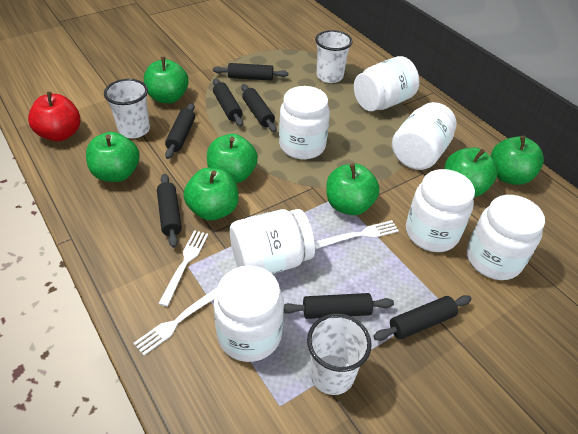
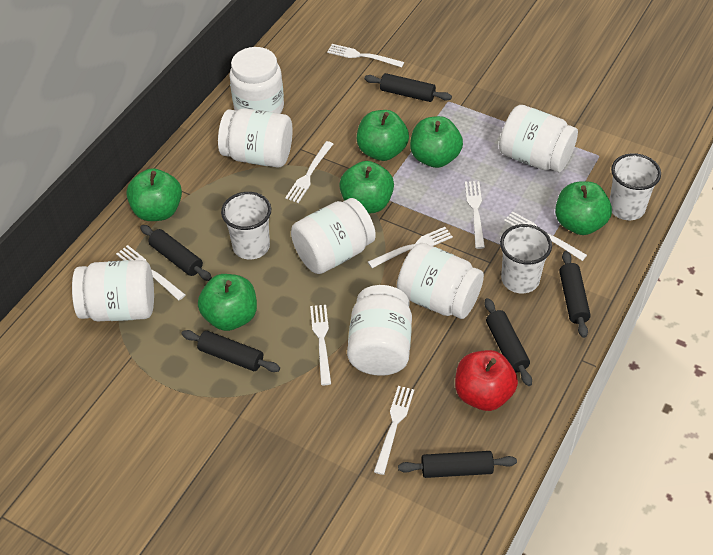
black rolling pin: 7 -> 6
green apple: 7 -> 6
white fork: 3 -> 8

